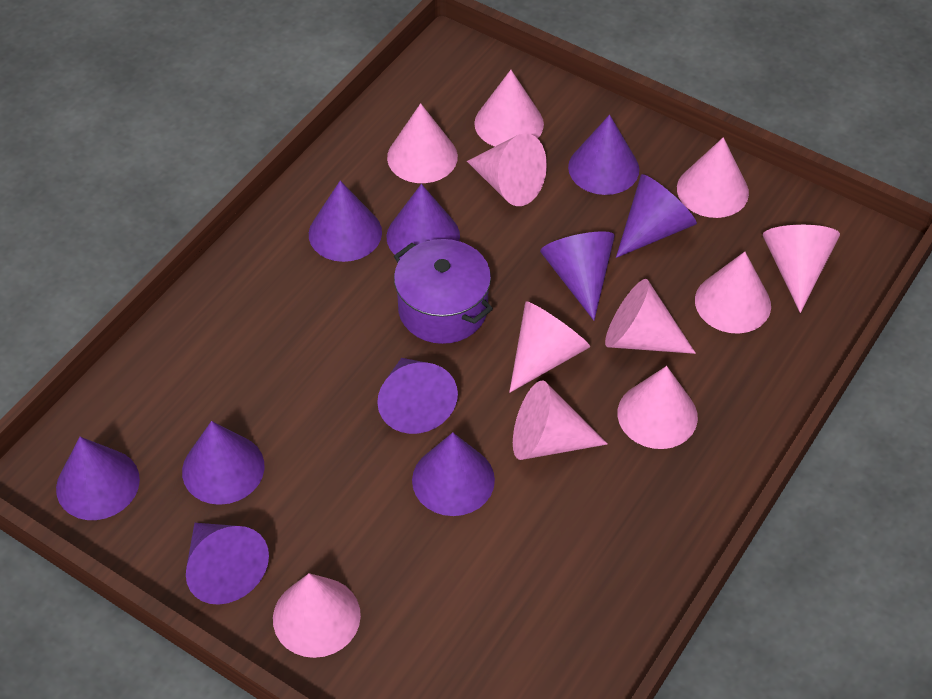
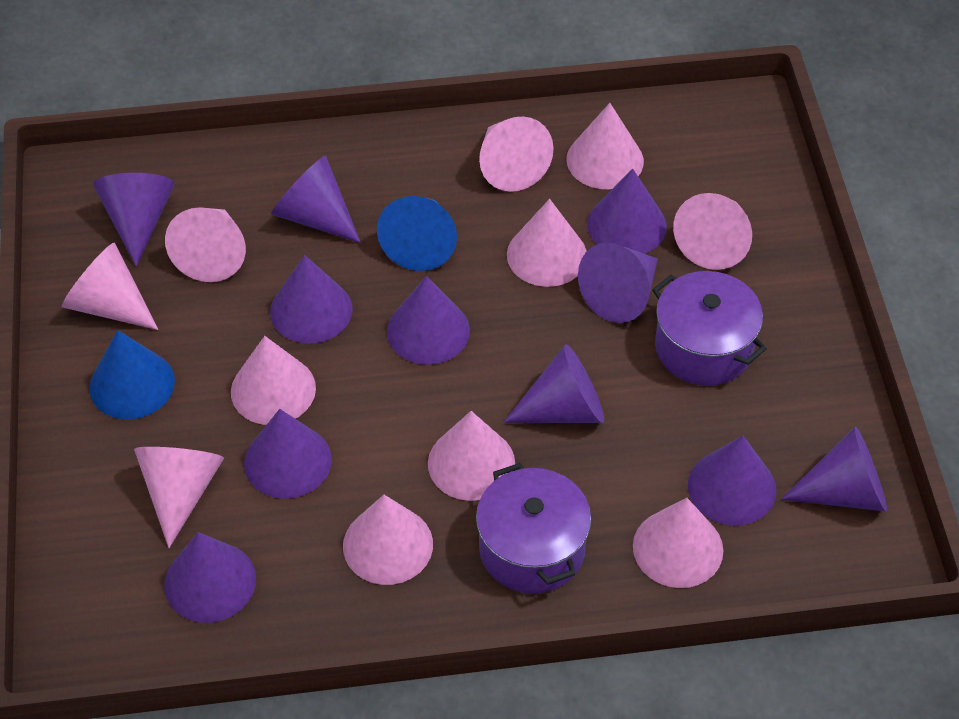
blue cone: 0 -> 2
purple cone: 10 -> 11
purple pot: 1 -> 2

